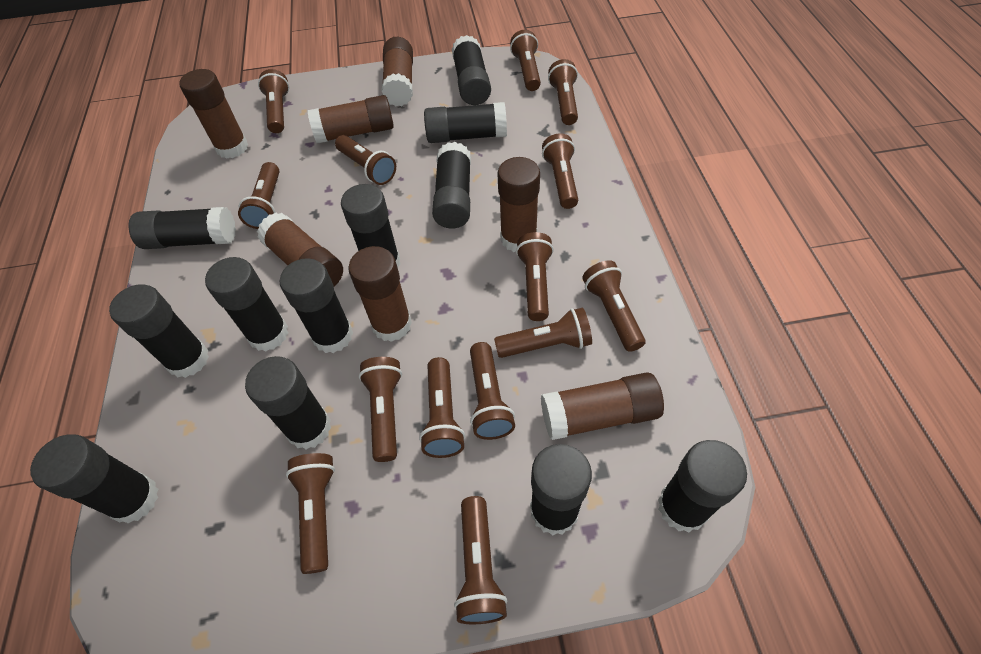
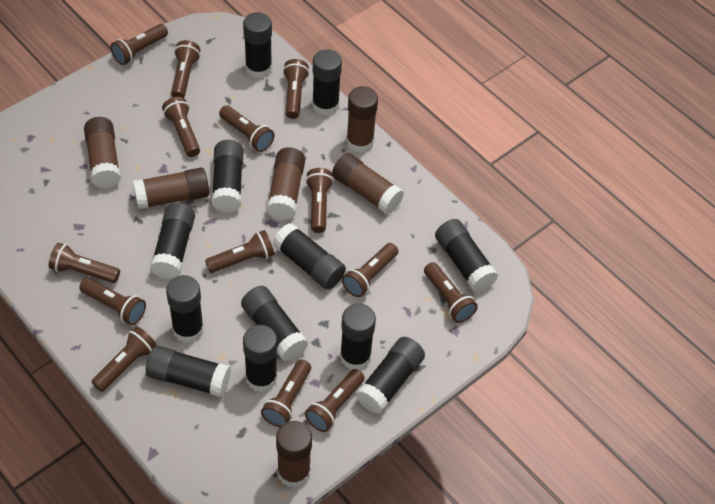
brown glue stick: 7 -> 6

